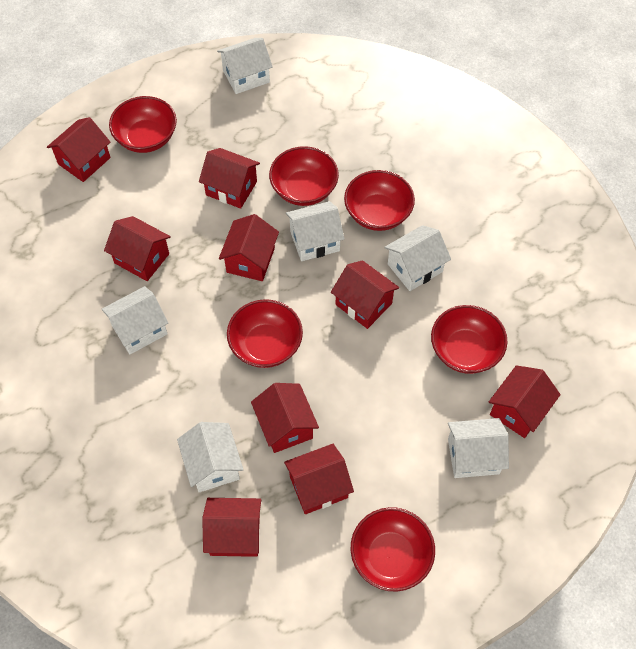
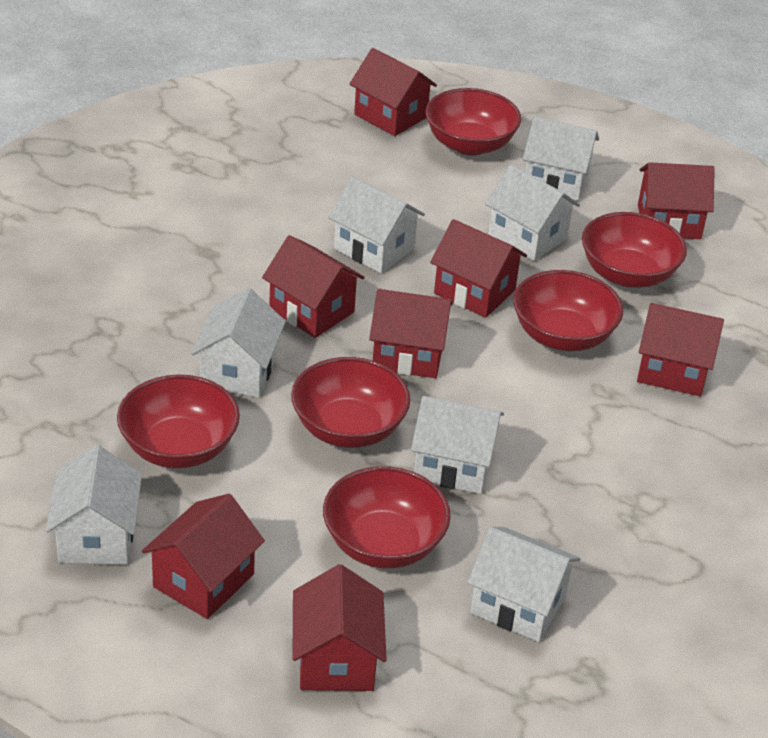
red house: 9 -> 8
white house: 6 -> 7

